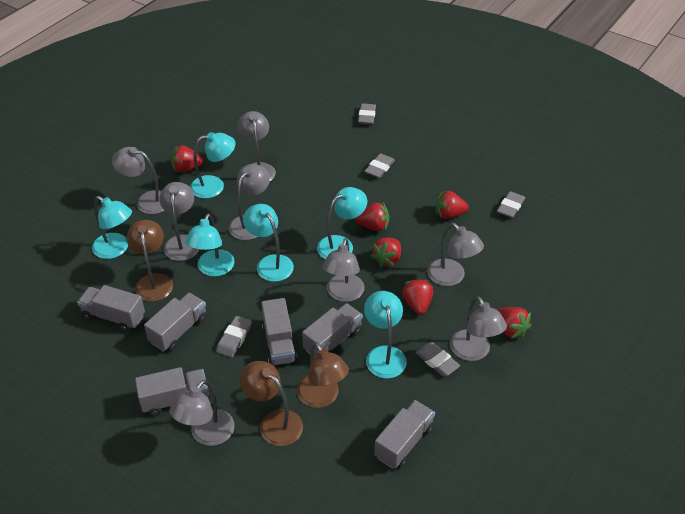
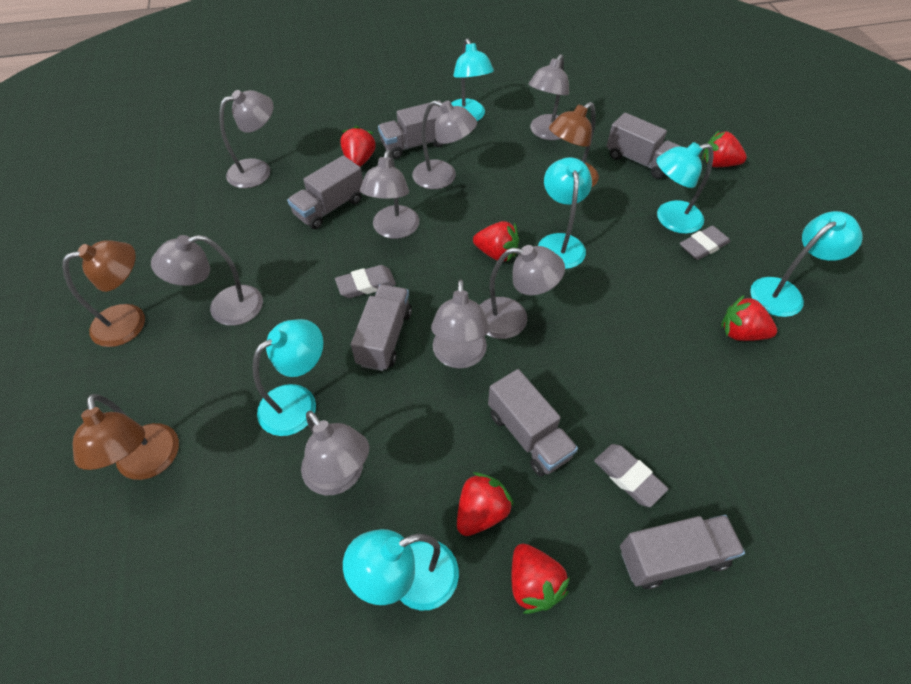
grey eraser: 5 -> 3

